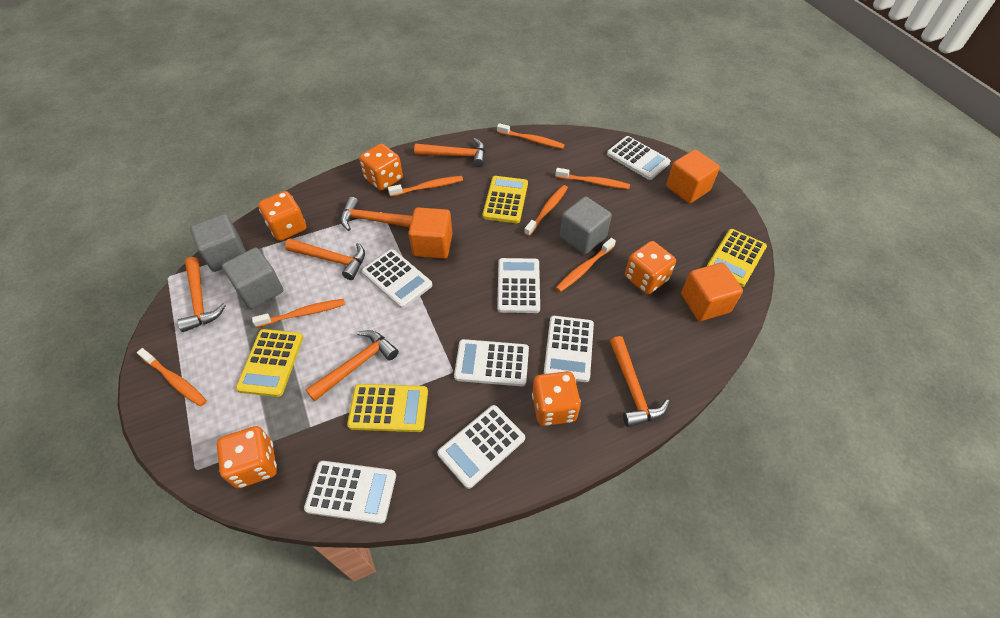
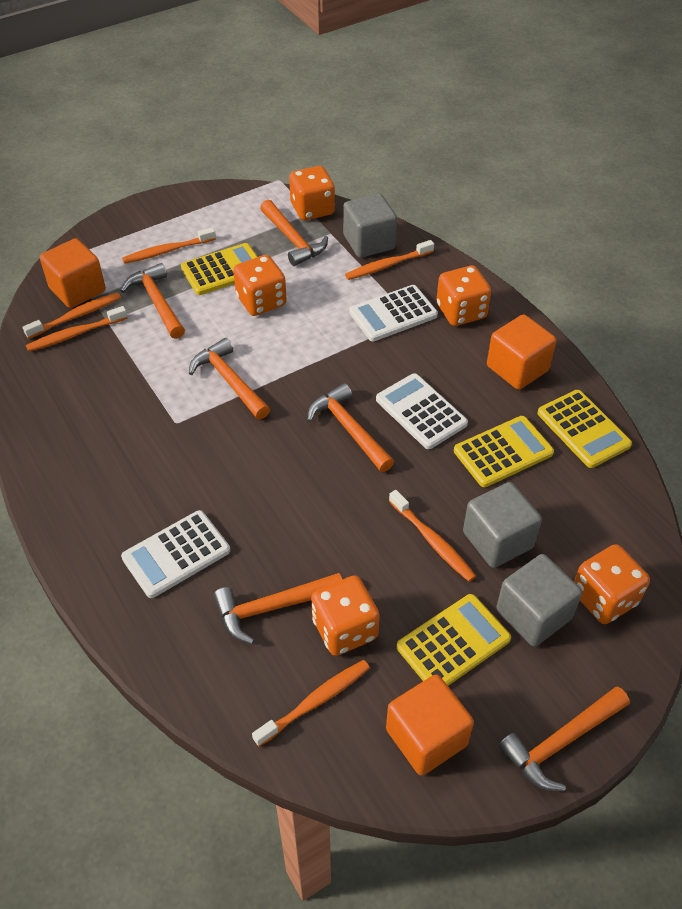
orange toothbrush: 7 -> 6
white calculator: 7 -> 3

